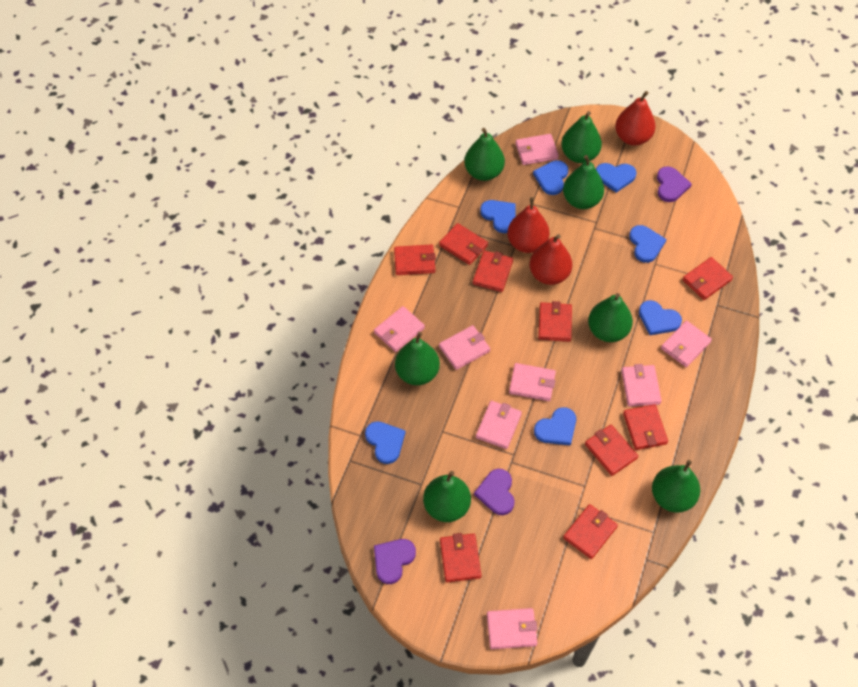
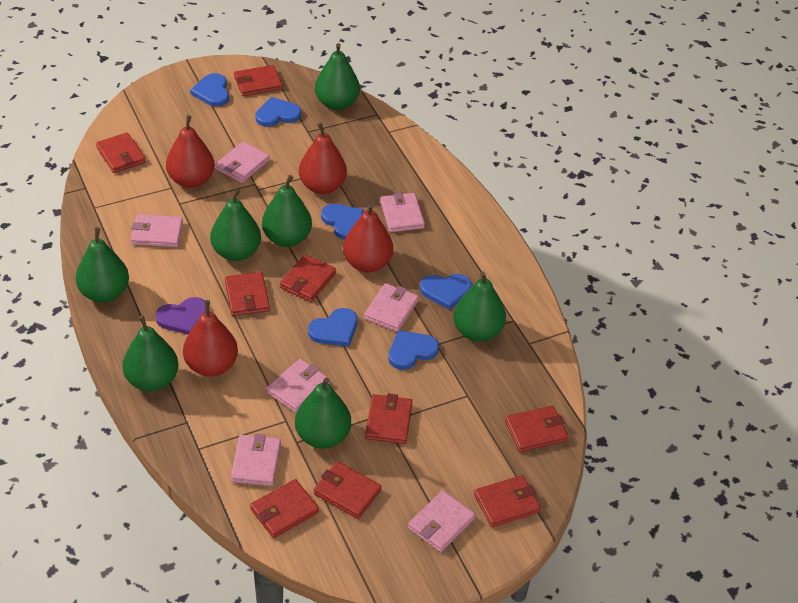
blue heart: 7 -> 6
pink wallet: 8 -> 7
purple heart: 3 -> 1
red pear: 3 -> 4

